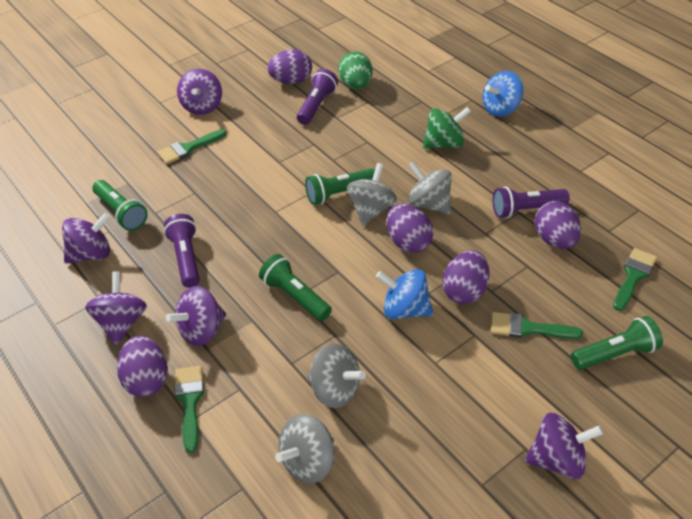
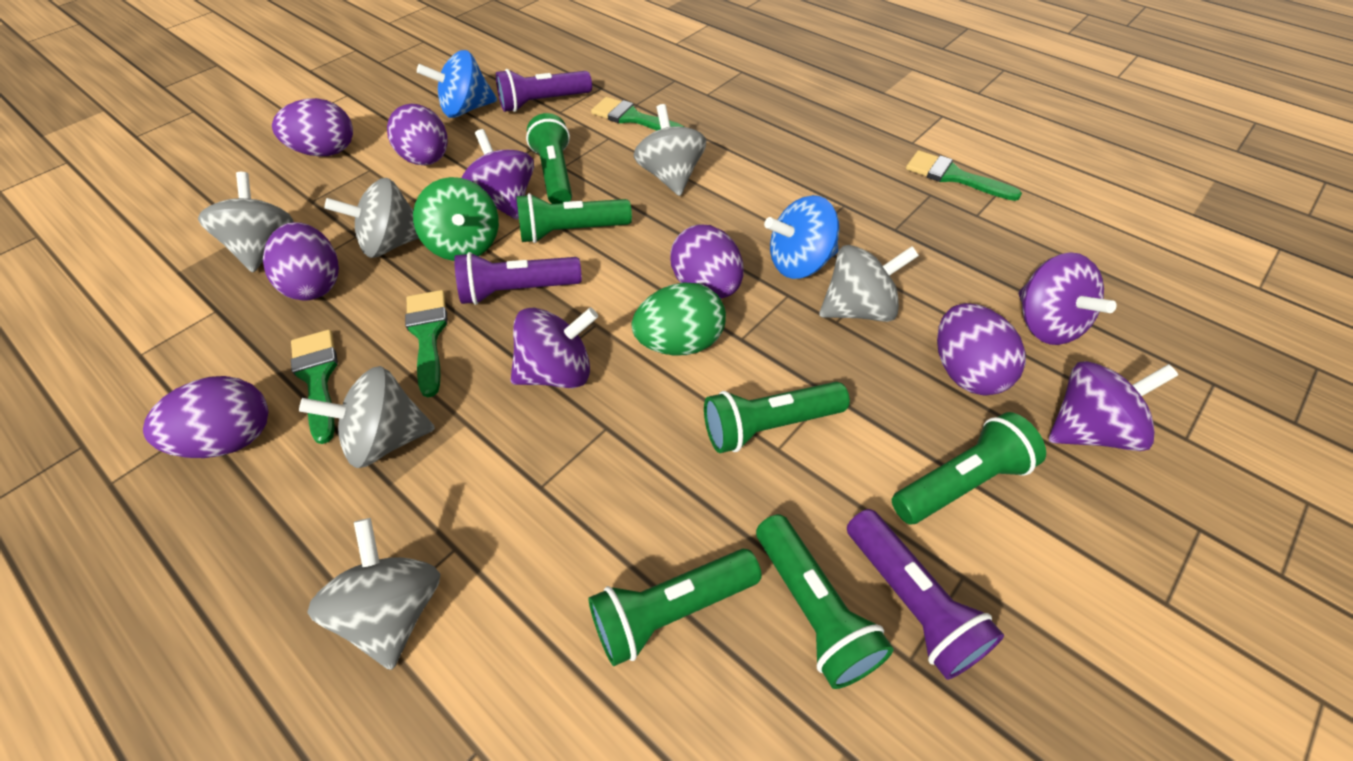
green flashlight: 4 -> 6
grey spinning top: 4 -> 6
purple egg: 5 -> 6
purple spinning top: 5 -> 4

